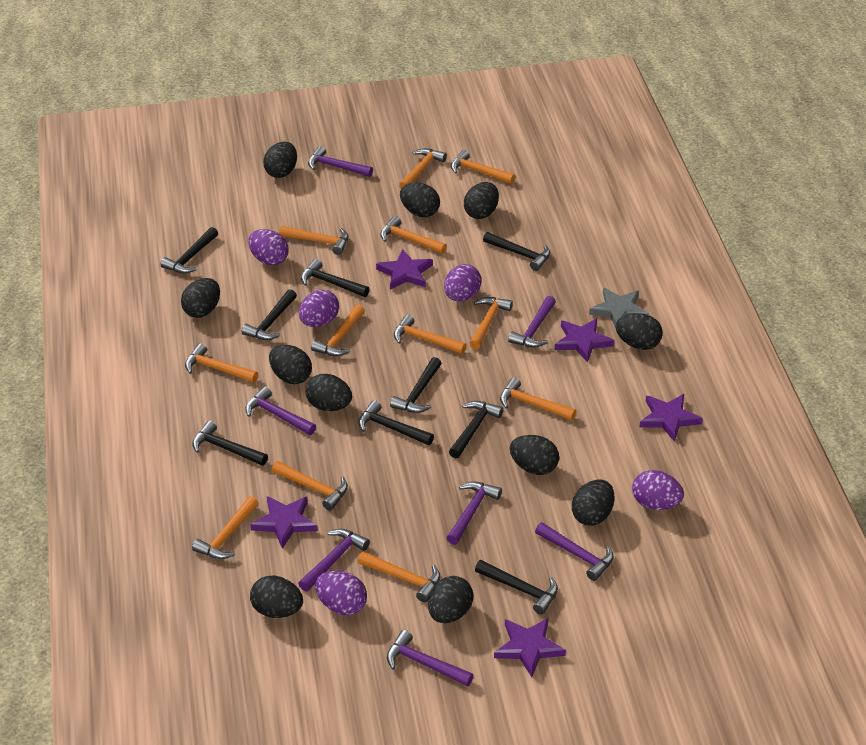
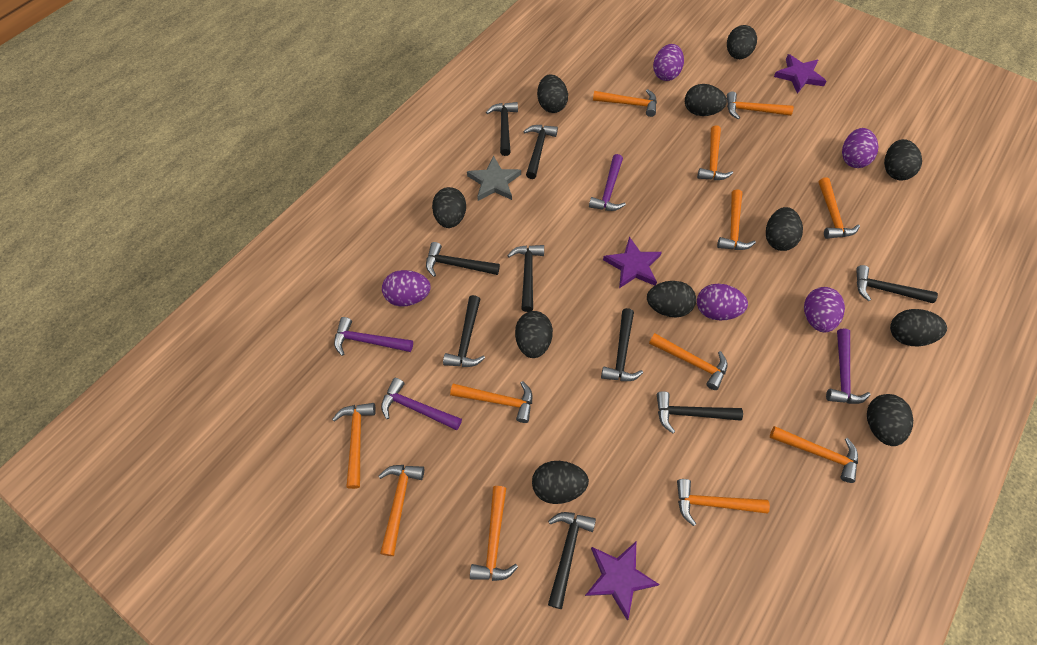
purple hammer: 7 -> 4
purple star: 5 -> 3

